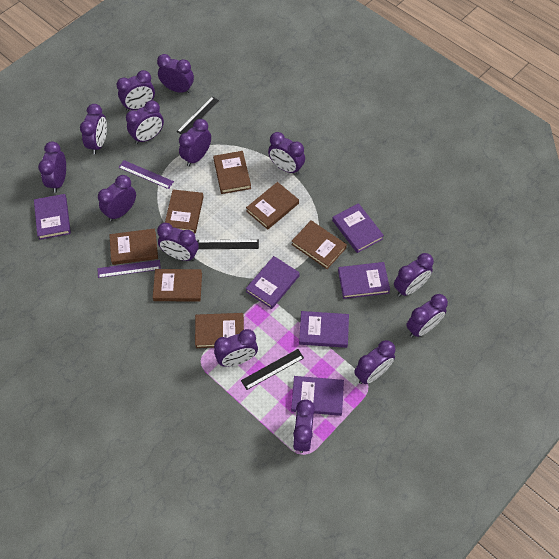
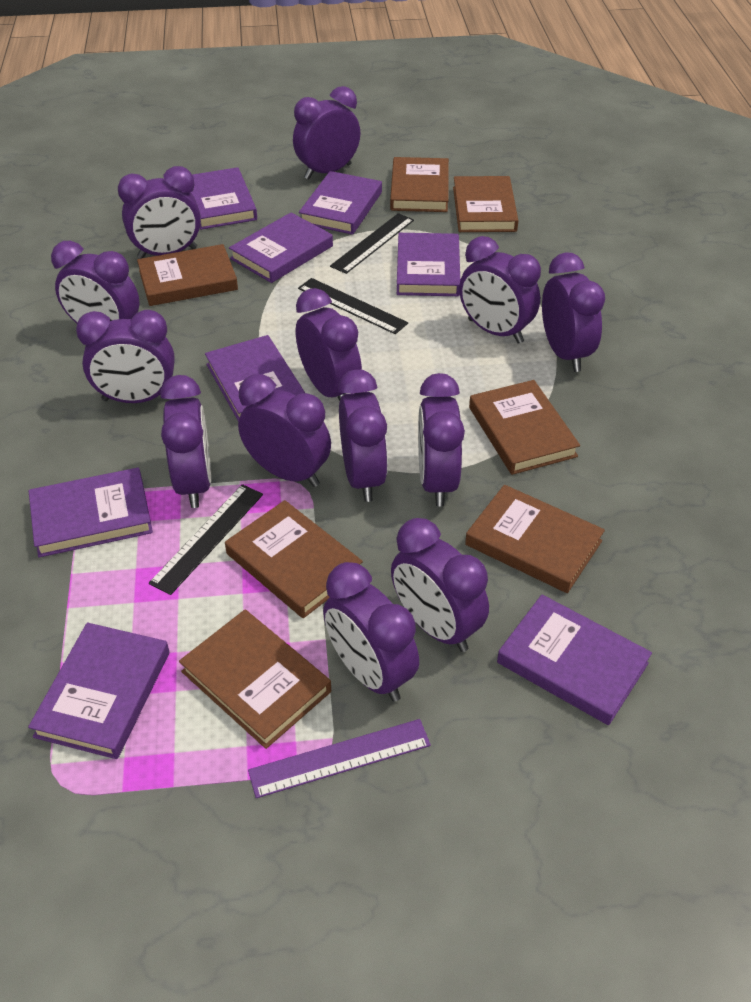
purple book: 6 -> 8
purple clock: 14 -> 13
purple ruler: 2 -> 1

